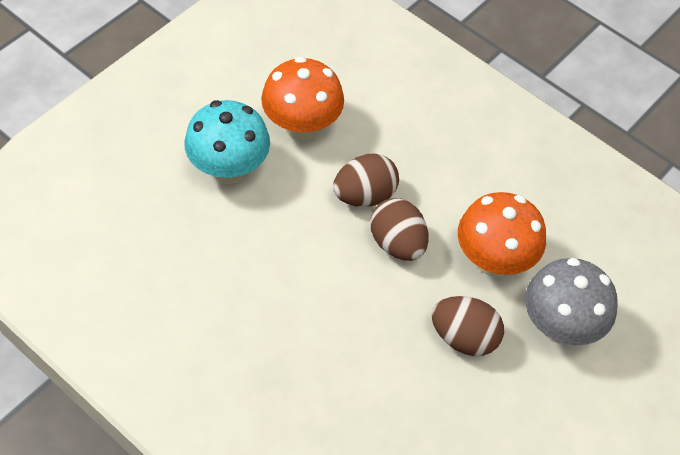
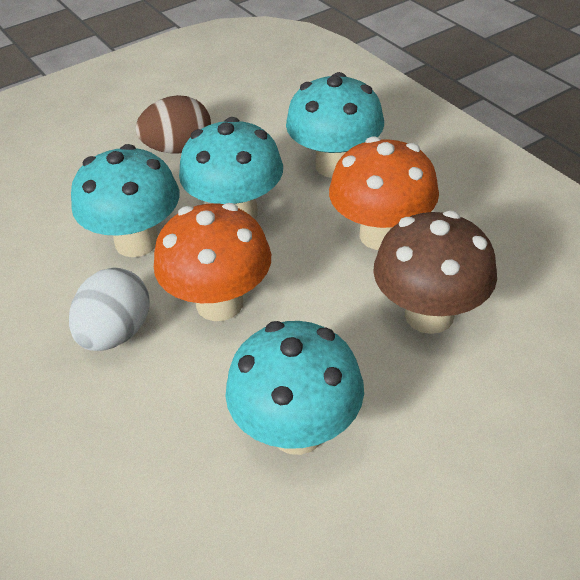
brown egg: 3 -> 1
brown mushroom: 0 -> 1
grey mushroom: 1 -> 0
turquoise mushroom: 1 -> 4
white egg: 0 -> 1

